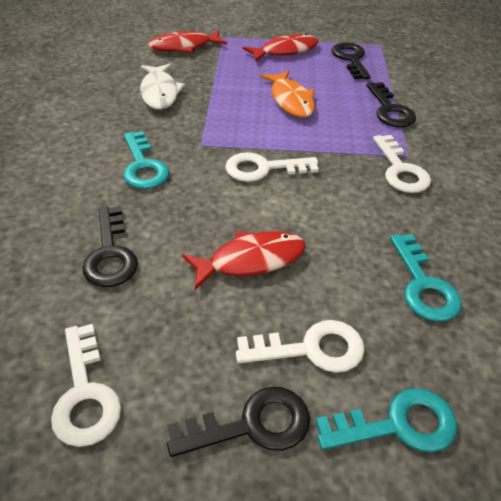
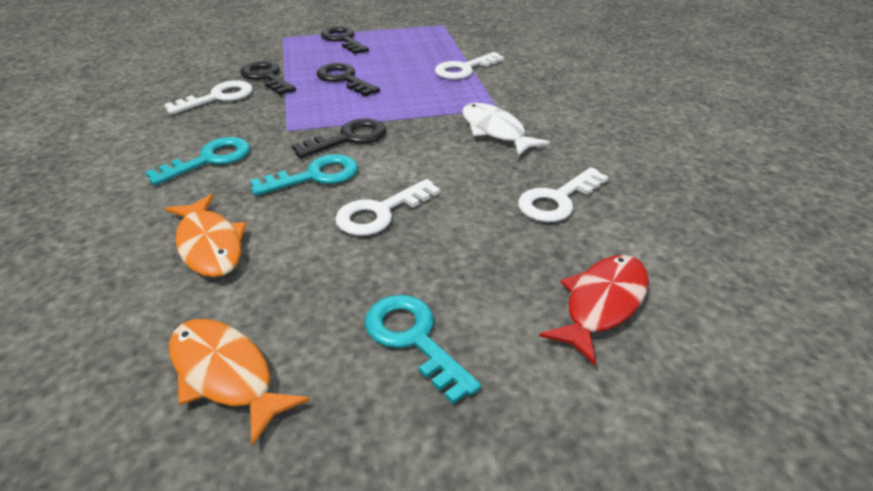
orange fish: 1 -> 2
red fish: 3 -> 1

